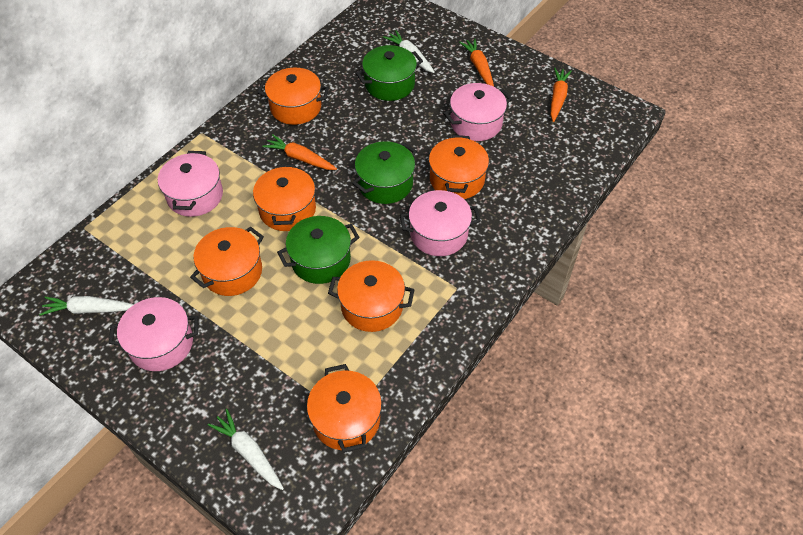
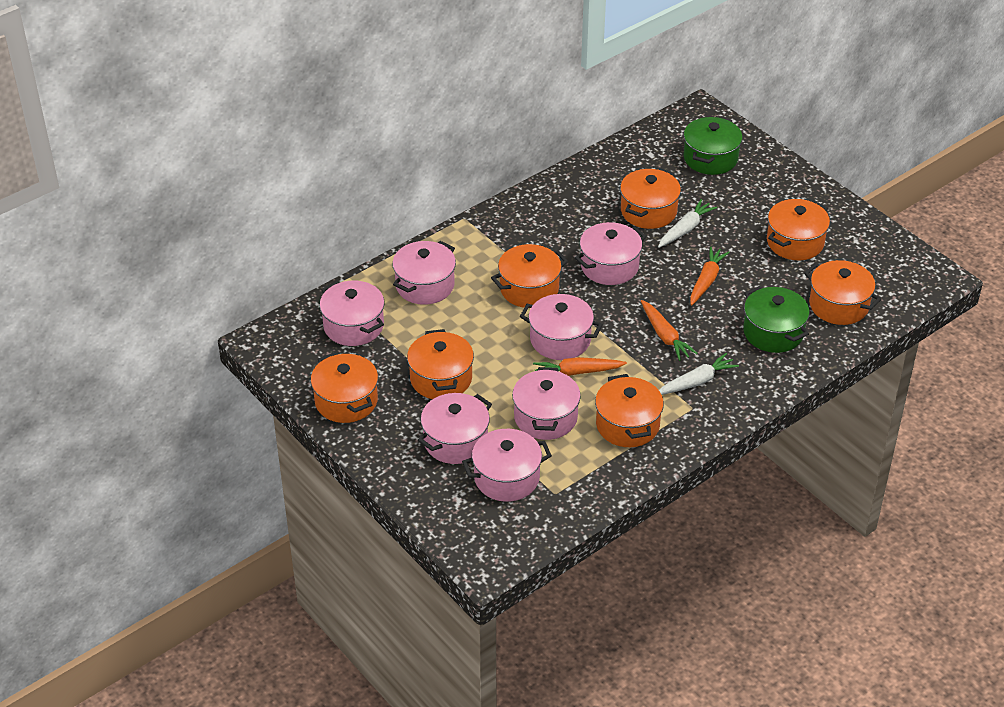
green pot: 3 -> 2
orange pot: 6 -> 7
pink pot: 4 -> 7
white carrot: 3 -> 2

